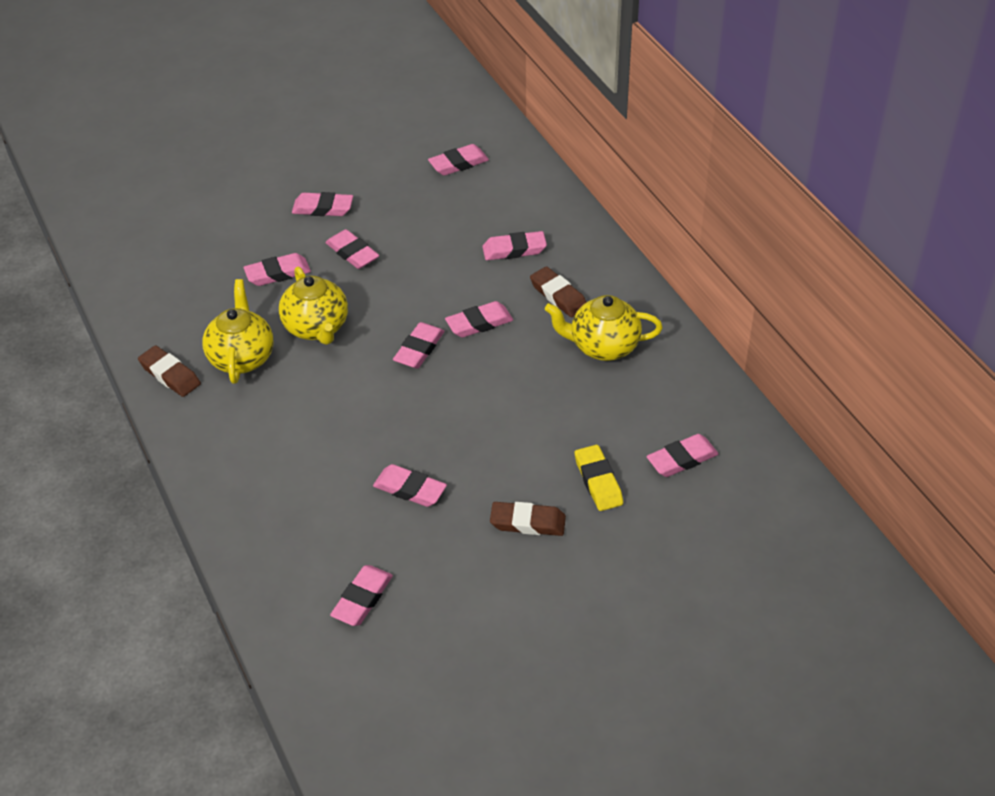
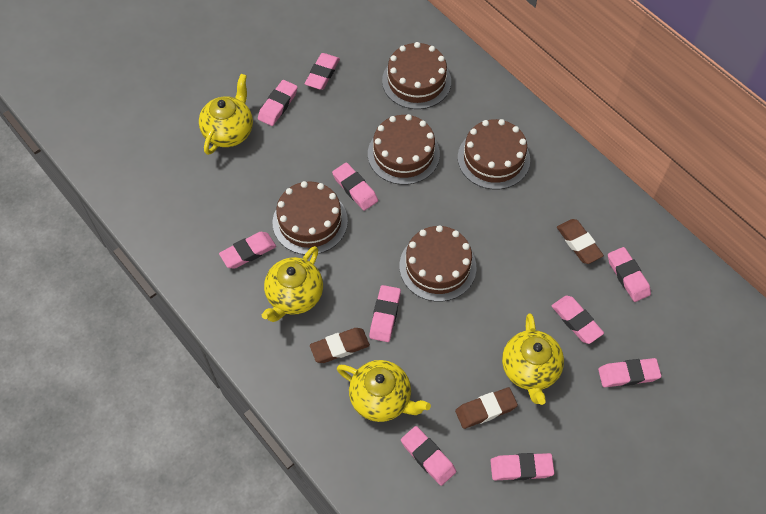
brown cake: 0 -> 5
yellow eraser: 1 -> 0
yellow teapot: 3 -> 4

